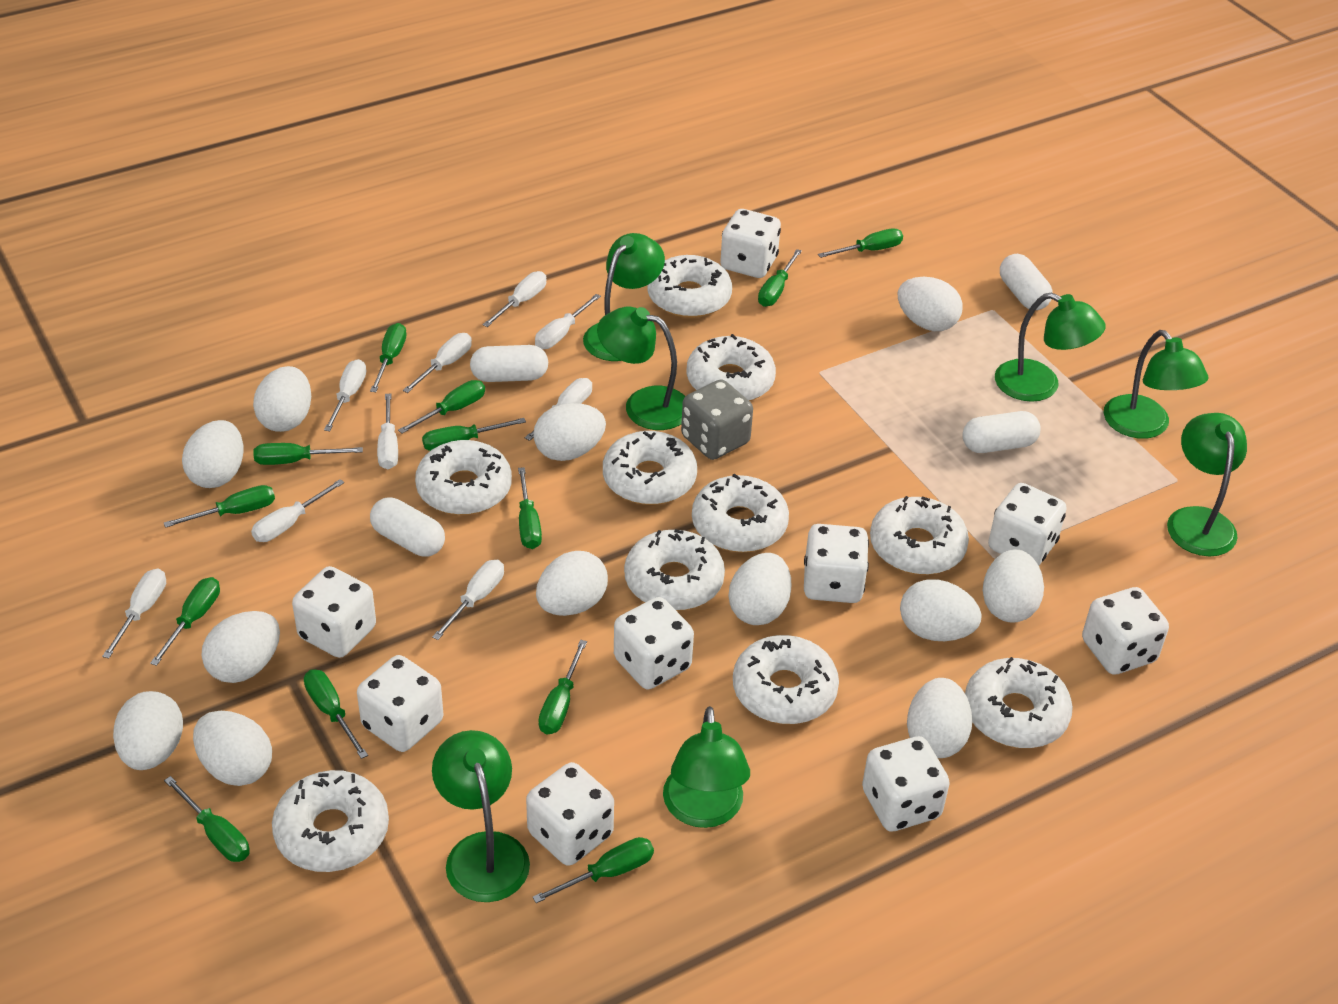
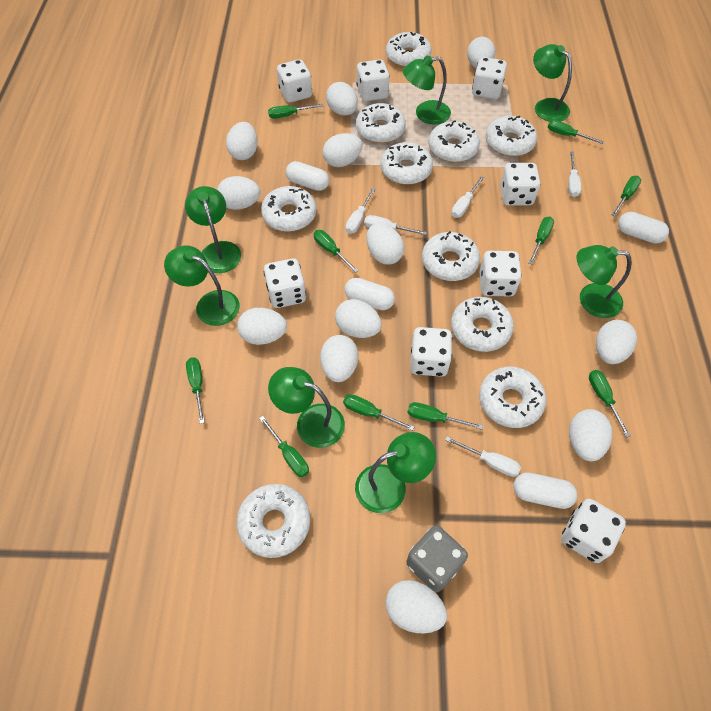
green screwdriver: 13 -> 10
white dice: 9 -> 8
white screwdriver: 9 -> 5

